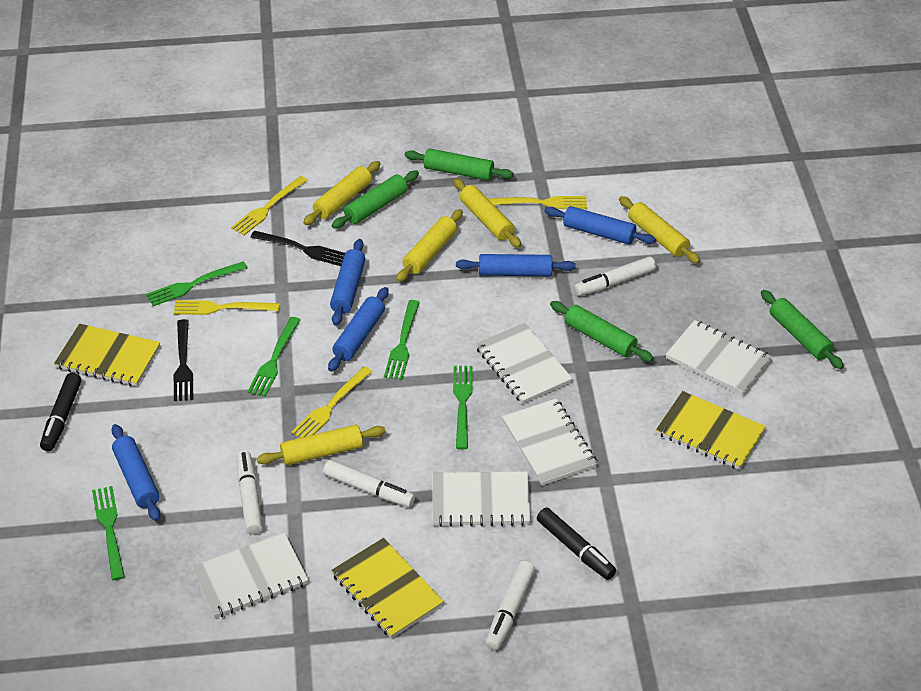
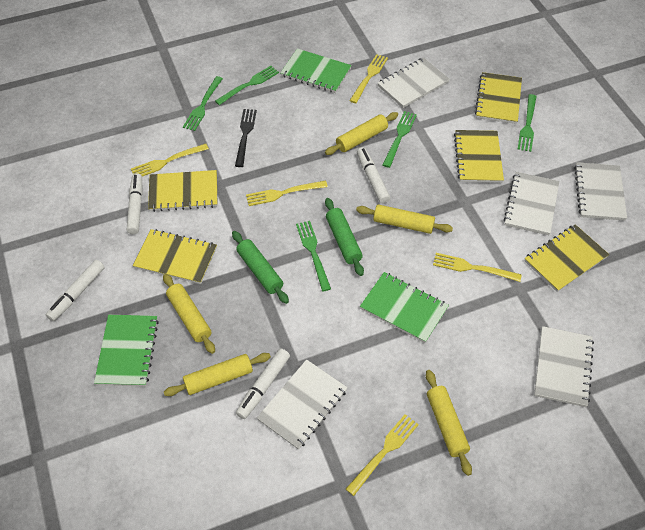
black fork: 2 -> 1
black marker: 2 -> 0
blue rolling pin: 5 -> 0
green notebook: 0 -> 3
green rolling pin: 4 -> 2
yellow fork: 4 -> 5
yellow notebook: 3 -> 5

